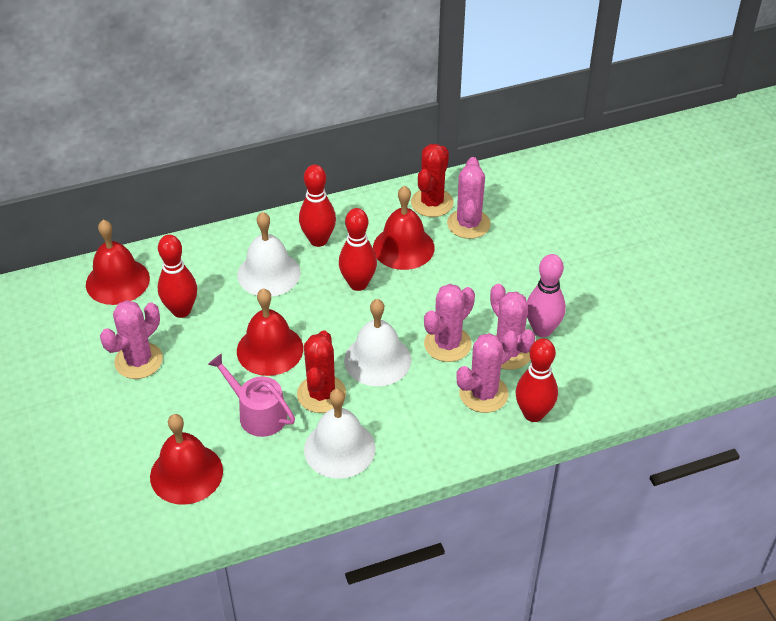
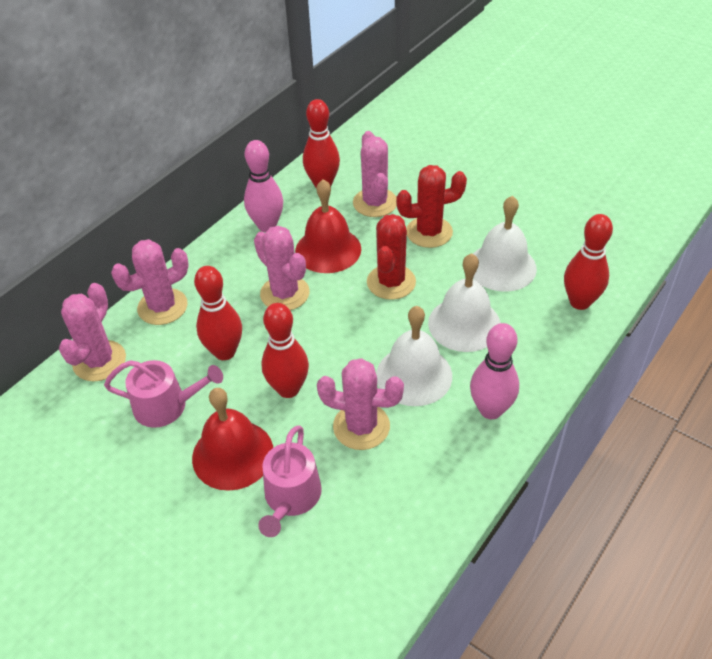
pink bowling pin: 1 -> 2
pink watering can: 1 -> 2
red bell: 4 -> 2

